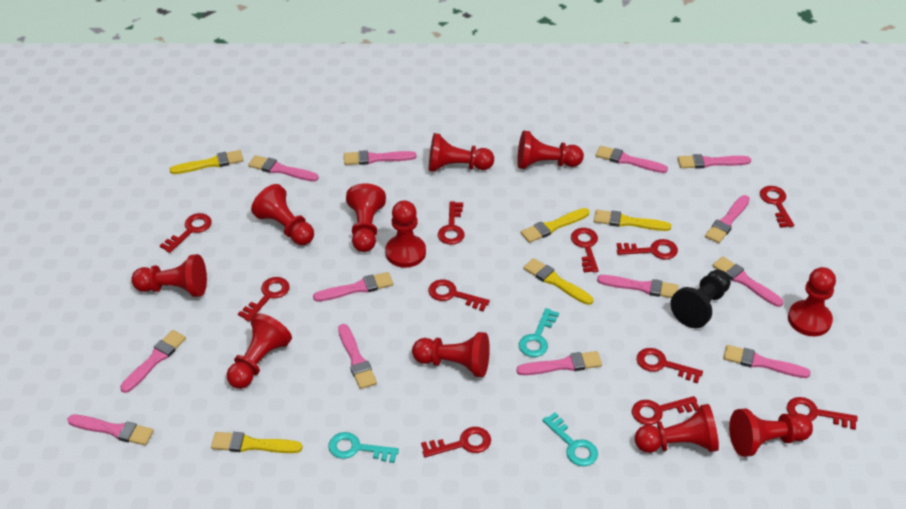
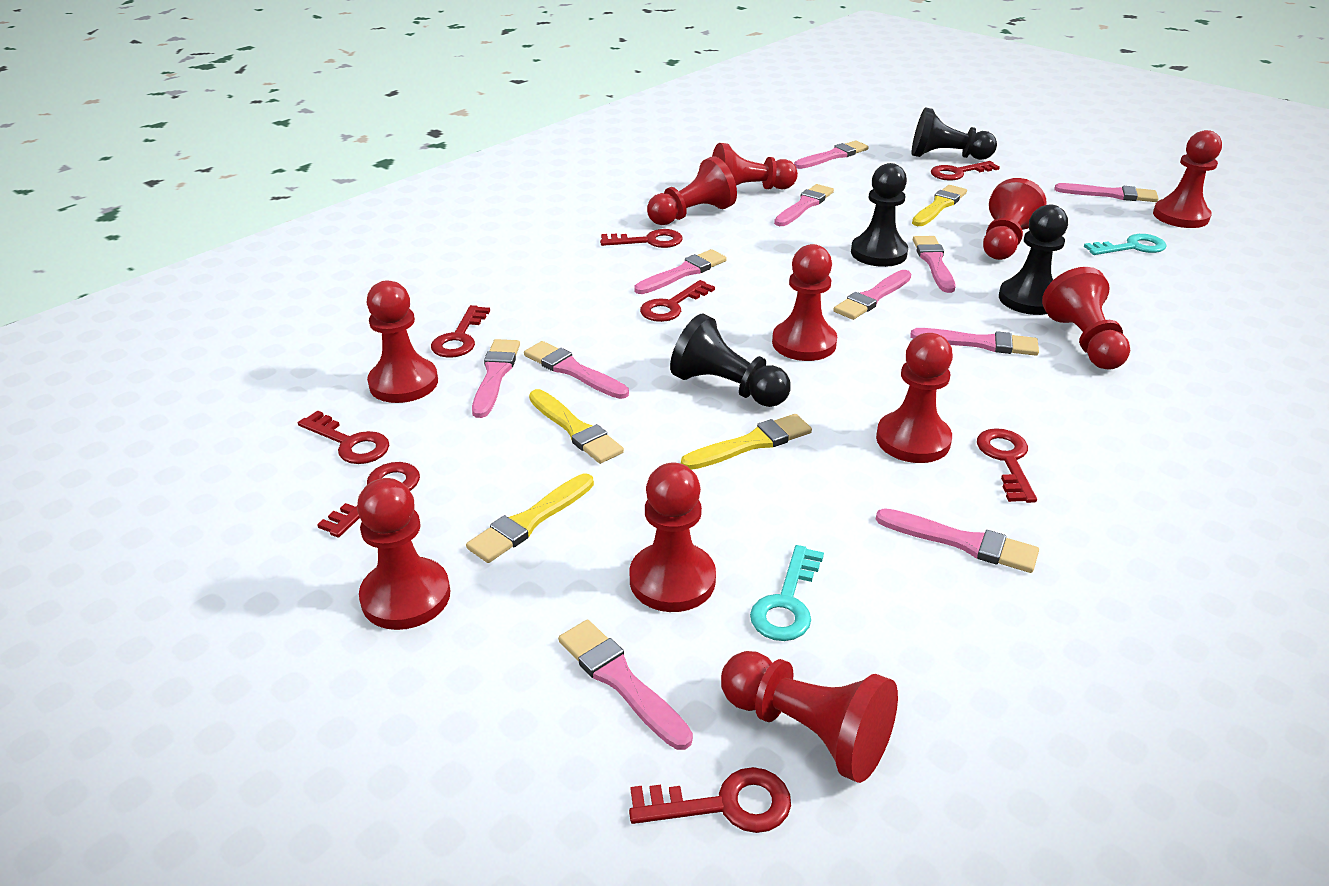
black pawn: 1 -> 4
pink brush: 13 -> 11
red key: 11 -> 8
turquoise key: 3 -> 2
yellow brush: 5 -> 4

